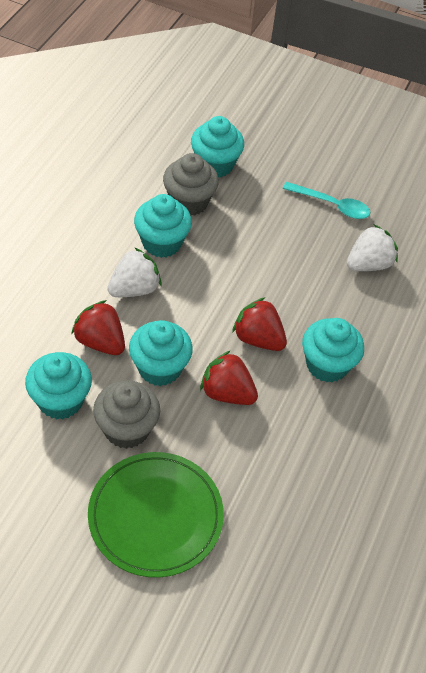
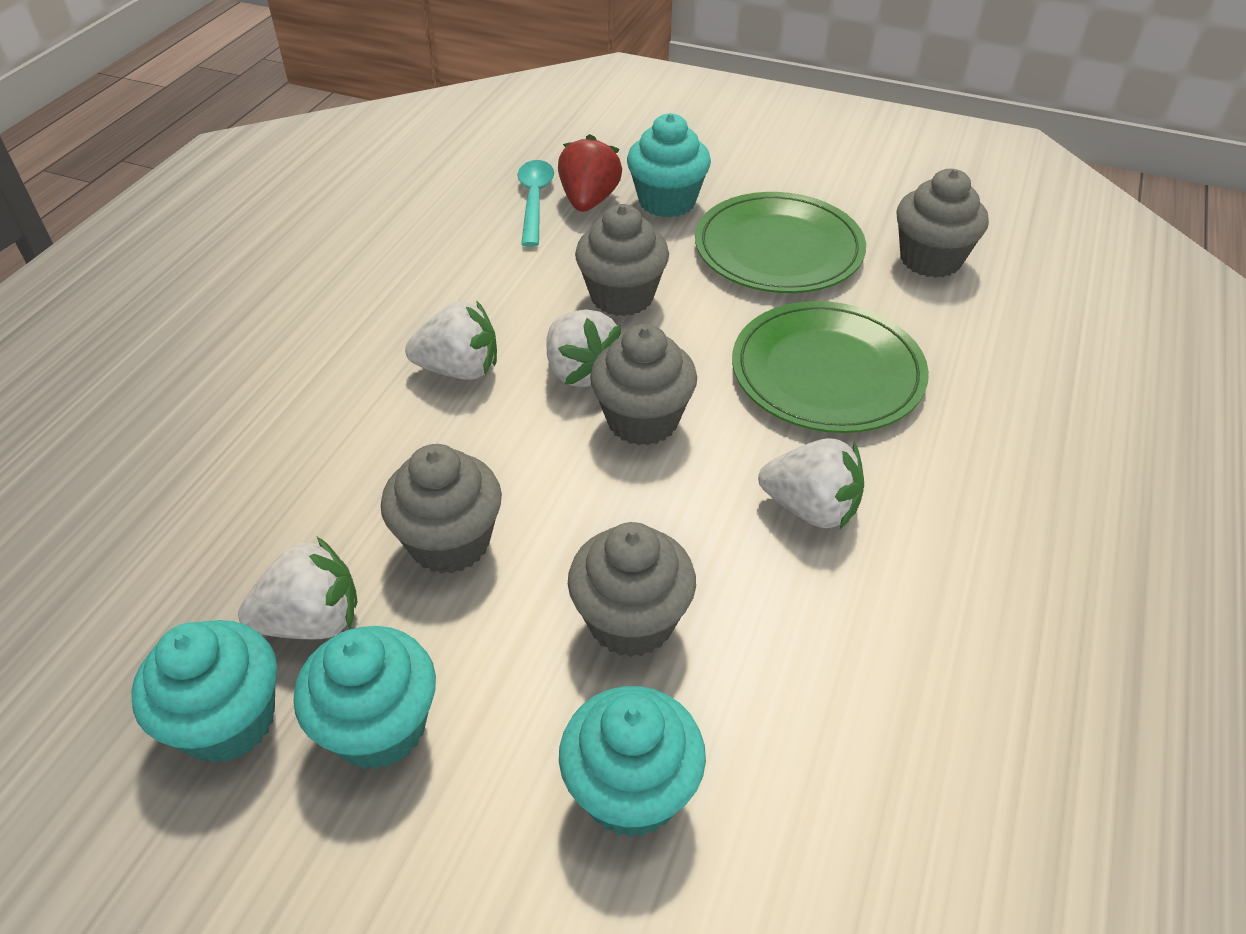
green plate: 1 -> 2
grey cupcake: 2 -> 5
red strawberry: 3 -> 1
turquoise cupcake: 5 -> 4
white strawberry: 2 -> 4

